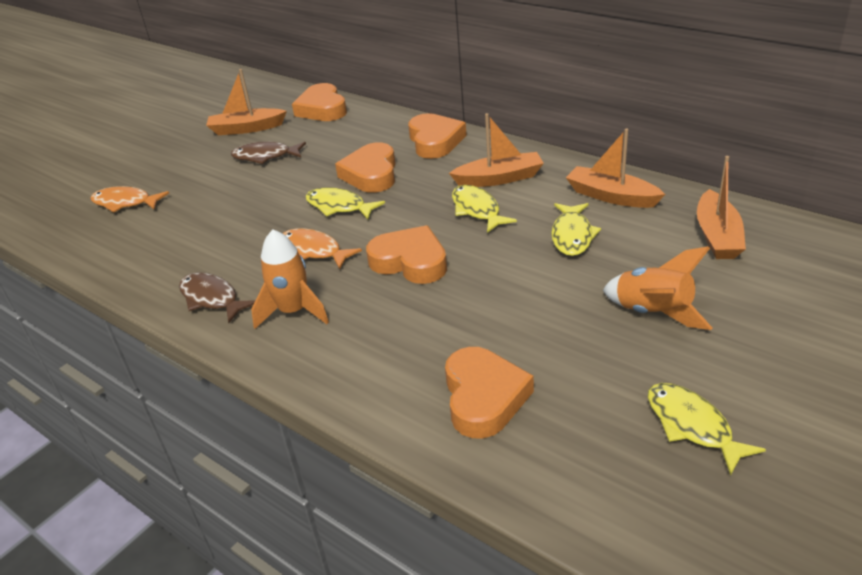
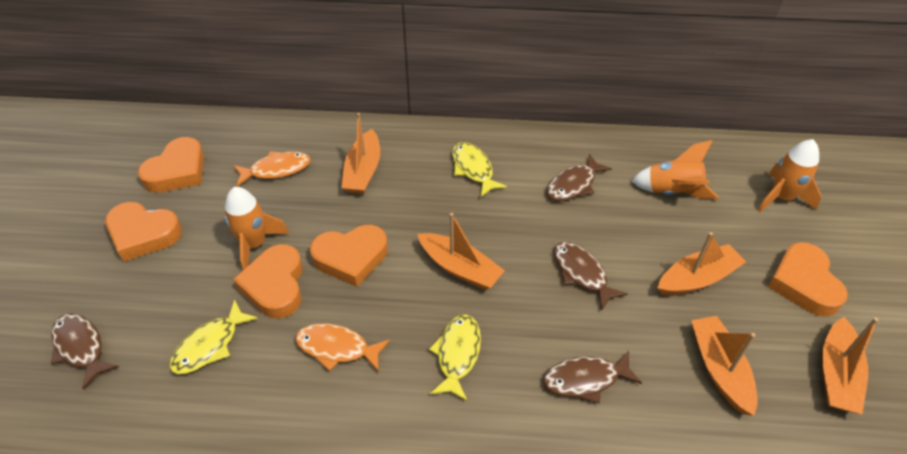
brown fish: 2 -> 4
orange boat: 4 -> 5
orange rocket: 2 -> 3
yellow fish: 4 -> 3

